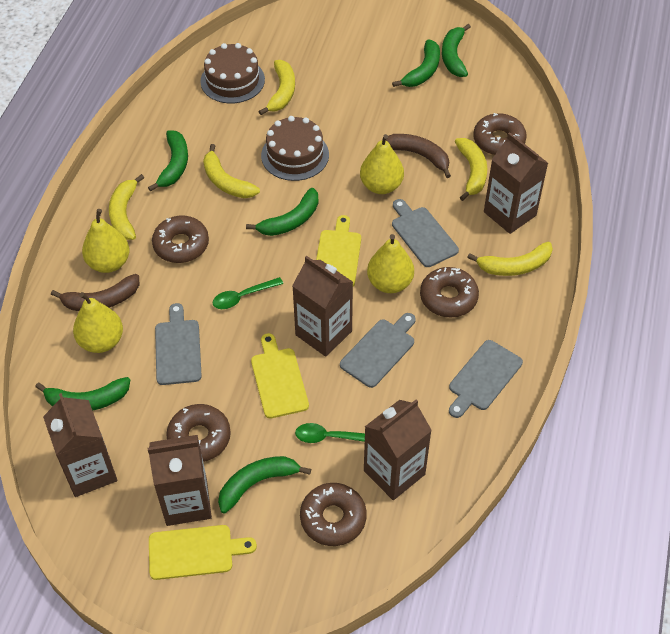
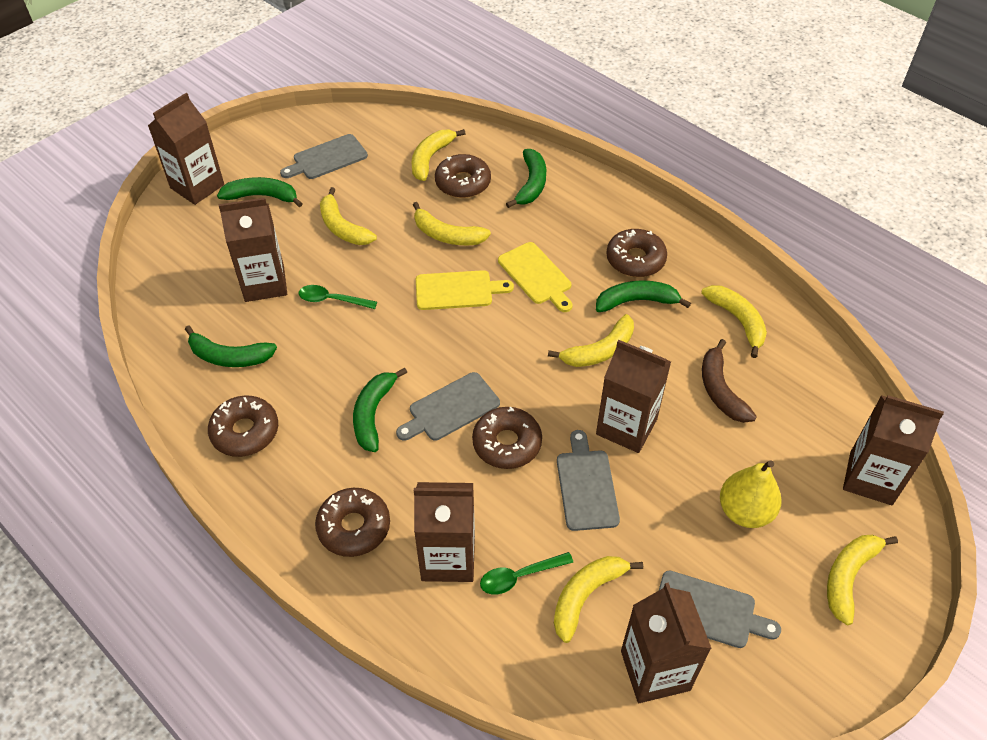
brown banana: 2 -> 1
brown cake: 2 -> 0
brown carton: 5 -> 6
green banana: 6 -> 5
yellow banana: 5 -> 7
yellow cutting board: 3 -> 2
yellow pear: 4 -> 1

